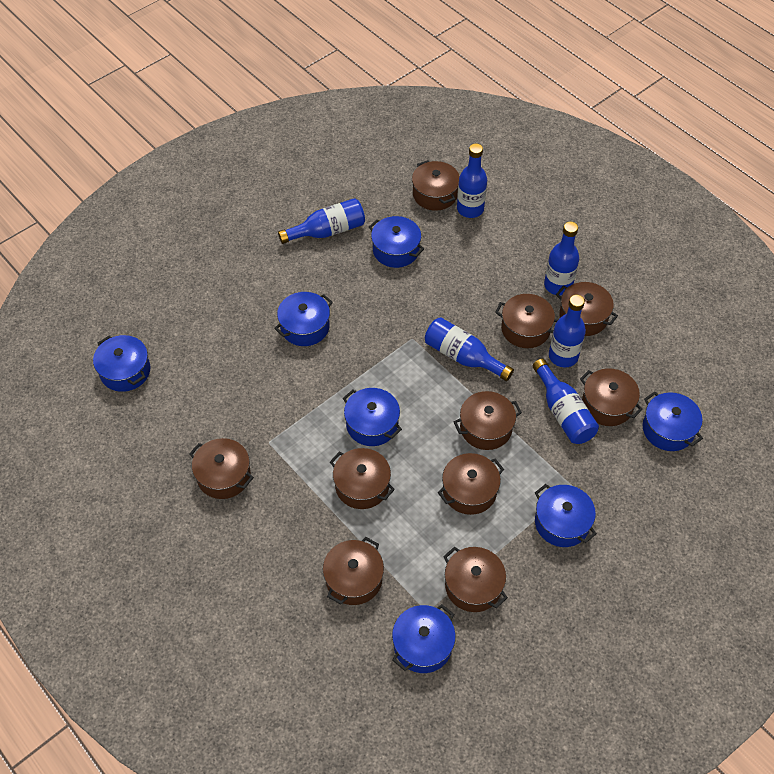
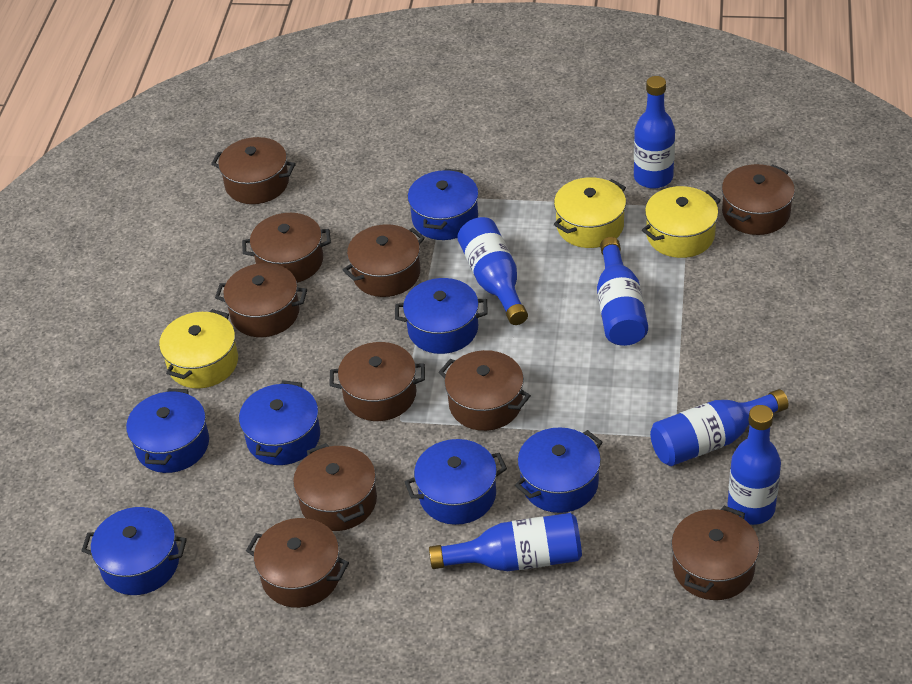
yellow pot: 0 -> 3

